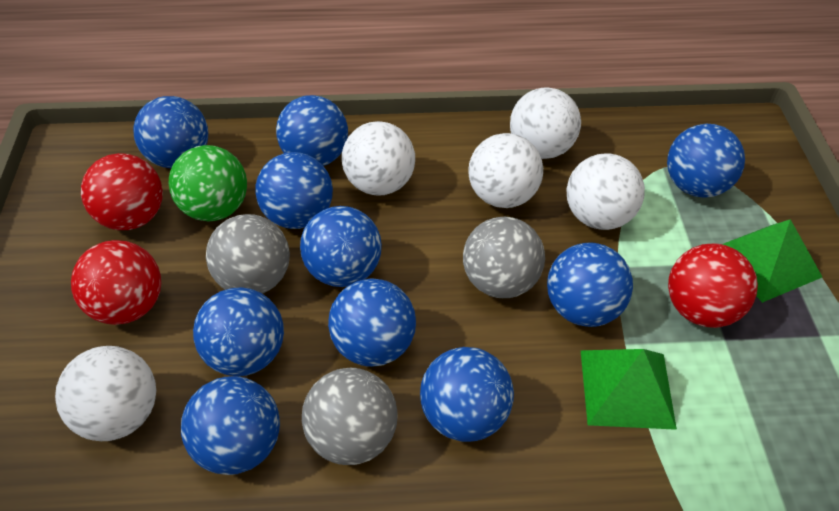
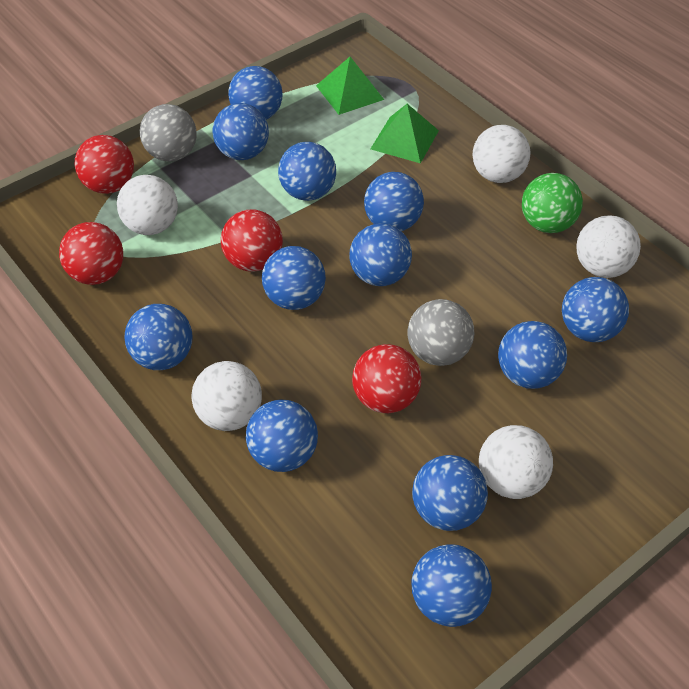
blue ball: 10 -> 12
grey ball: 3 -> 2
red ball: 3 -> 4

